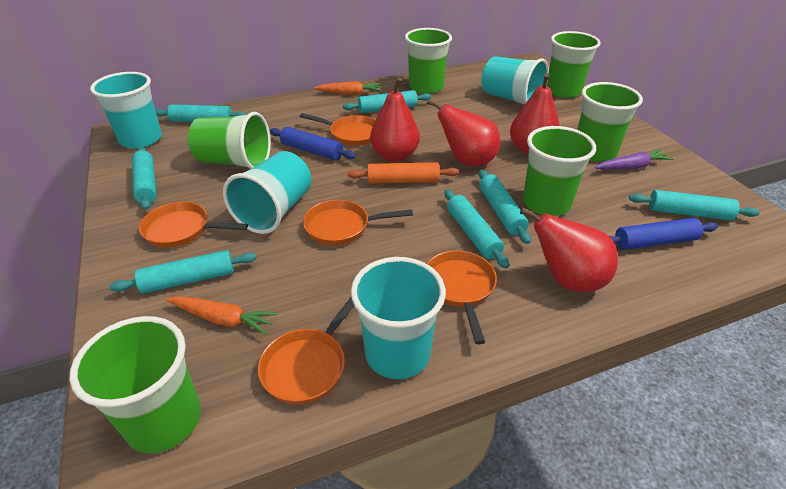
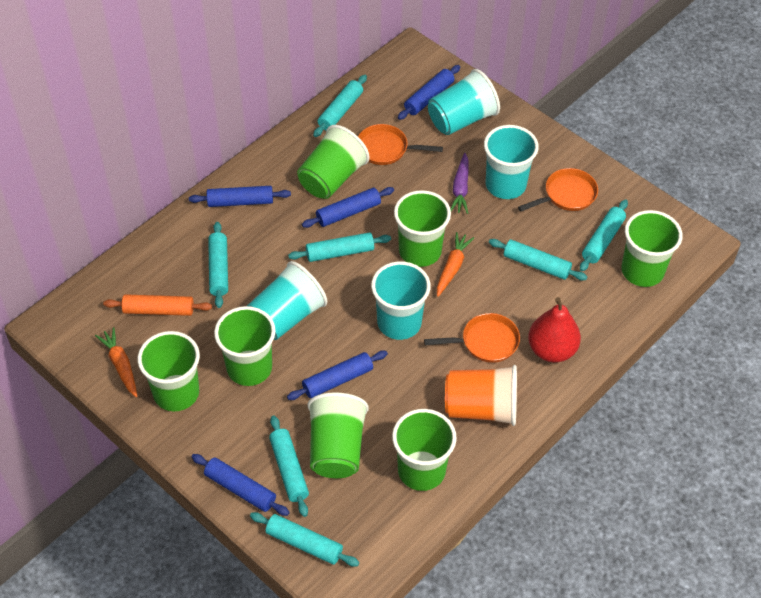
blue rolling pin: 2 -> 5
green cup: 6 -> 7
orange cup: 0 -> 1
orange pan: 5 -> 3
red pear: 4 -> 1

